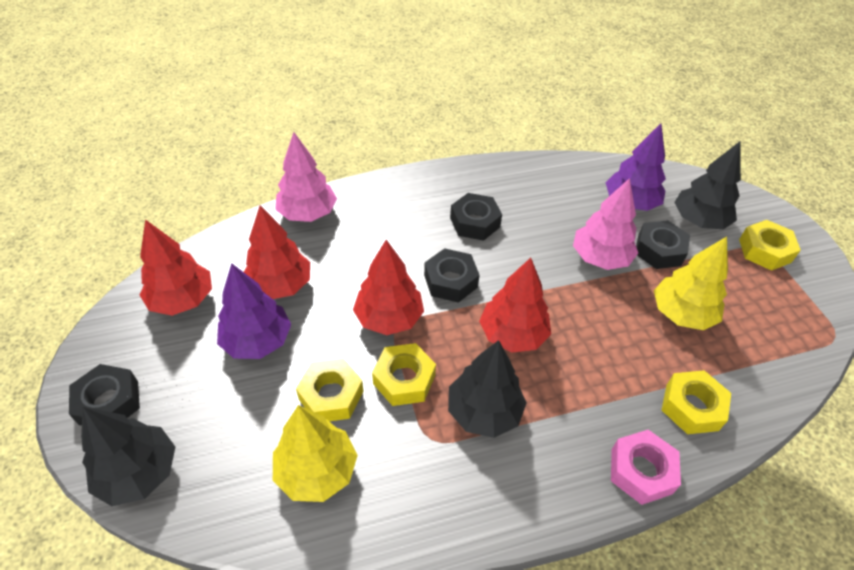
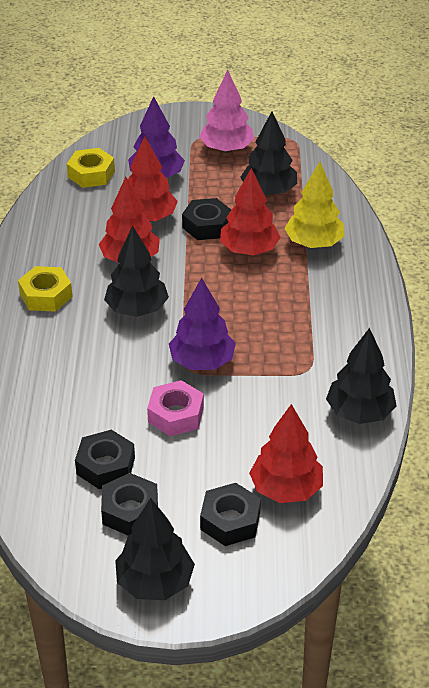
black tree: 3 -> 4
pink tree: 2 -> 1
yellow nut: 4 -> 2
yellow tree: 2 -> 1

